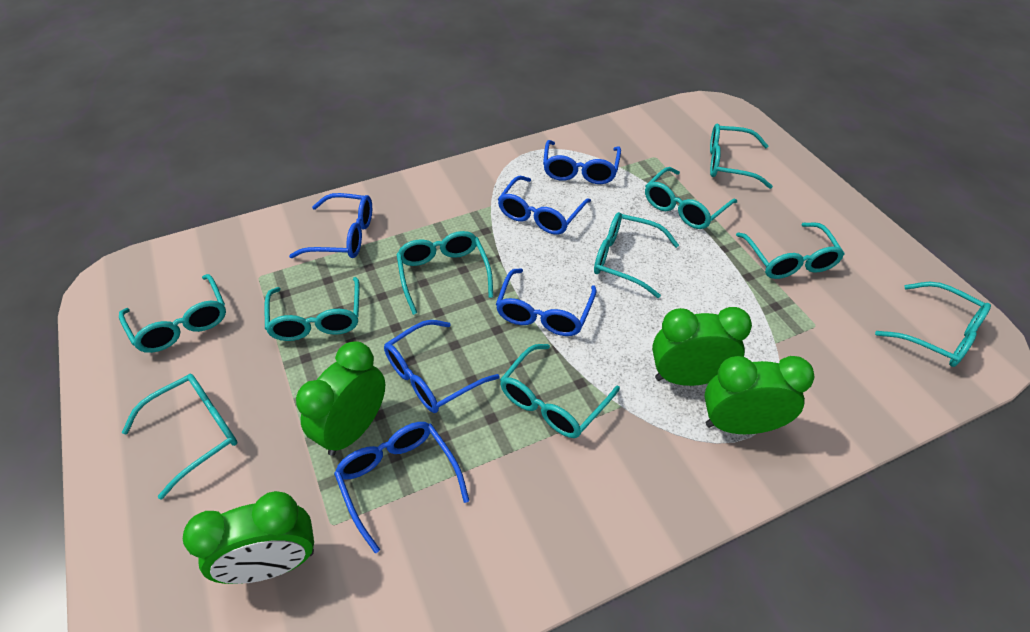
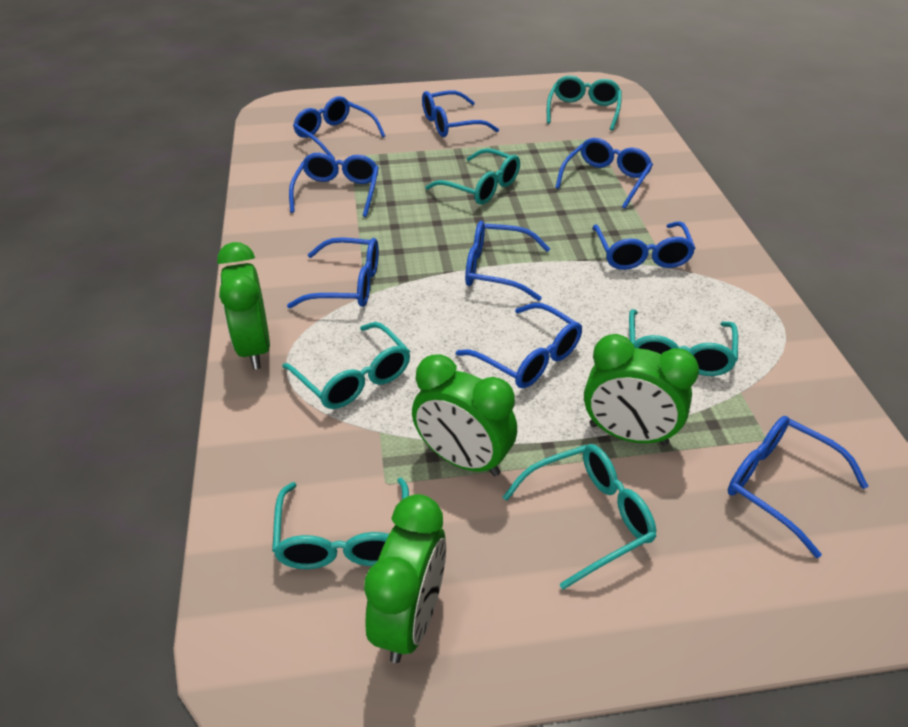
blue glasses: 6 -> 9
turquoise glasses: 10 -> 6

